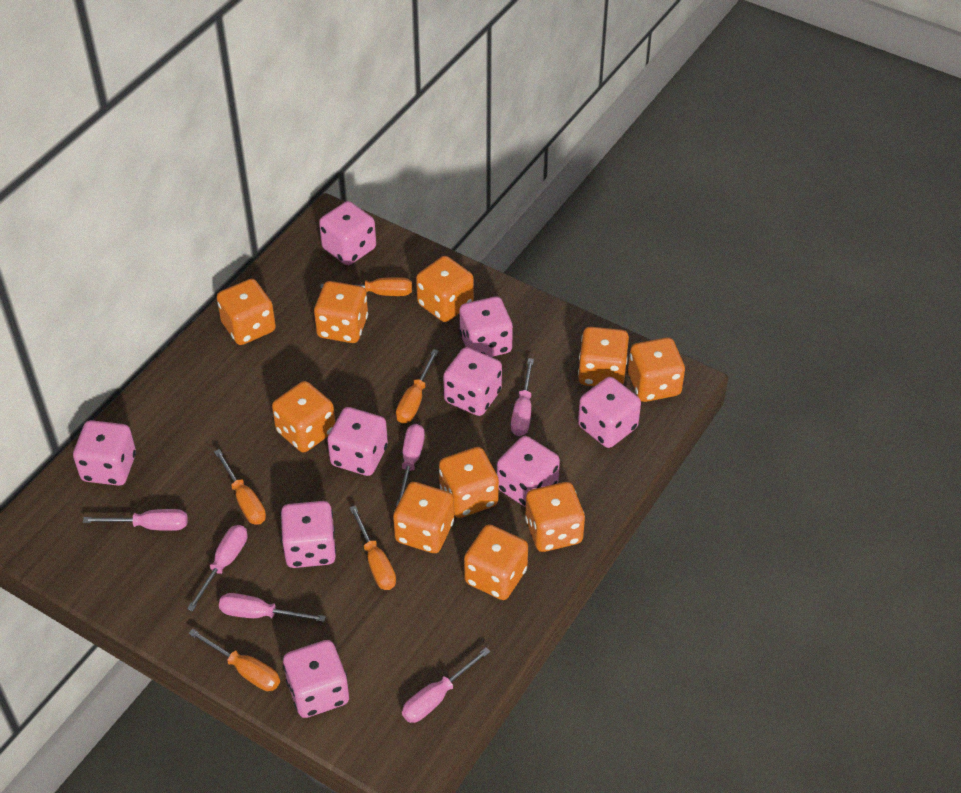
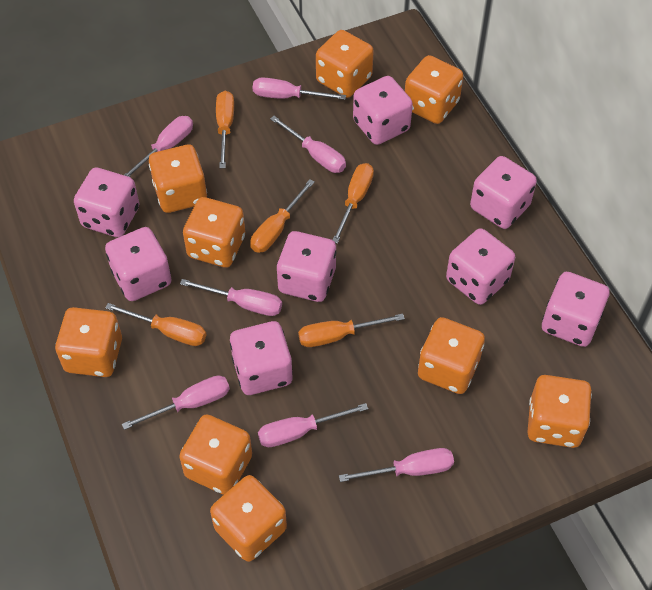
orange dice: 10 -> 9
pink dice: 9 -> 8
pink screwdriver: 6 -> 7

